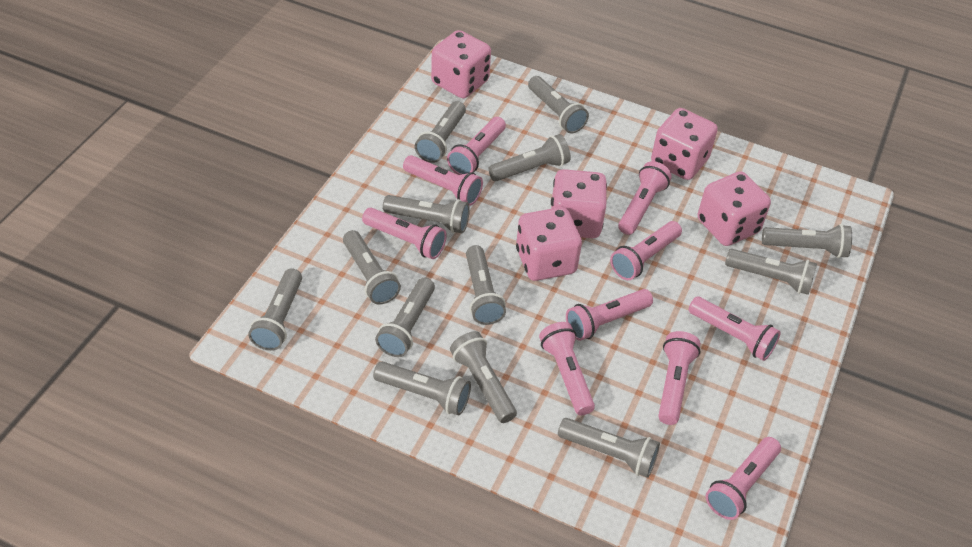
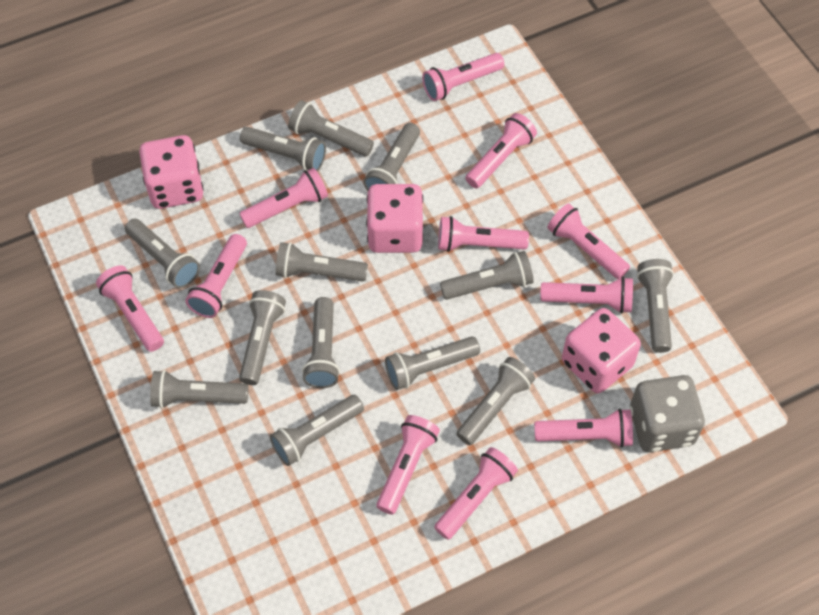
grey dice: 0 -> 1
pink dice: 5 -> 3
pink flashlight: 10 -> 11

